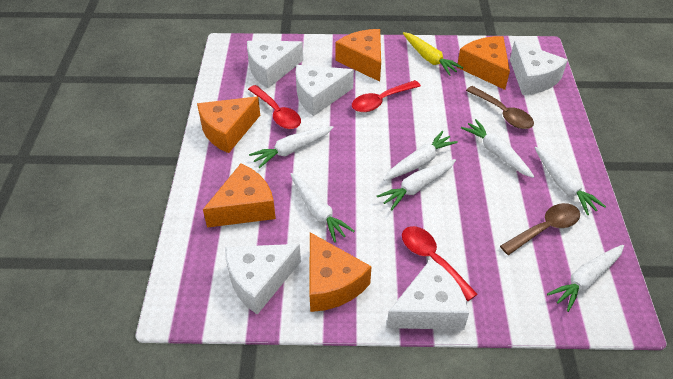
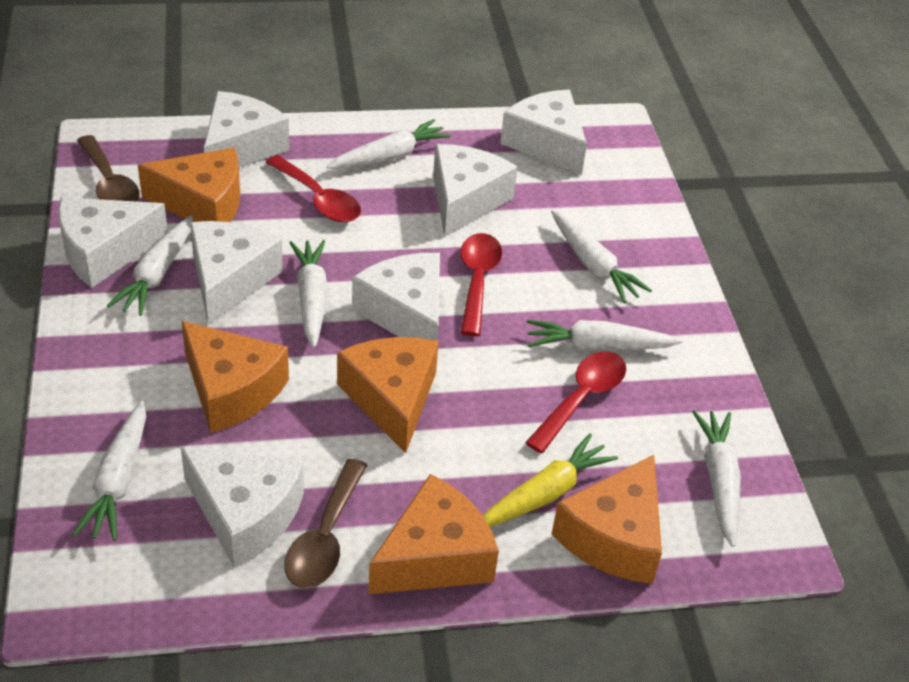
white cheese: 5 -> 7

